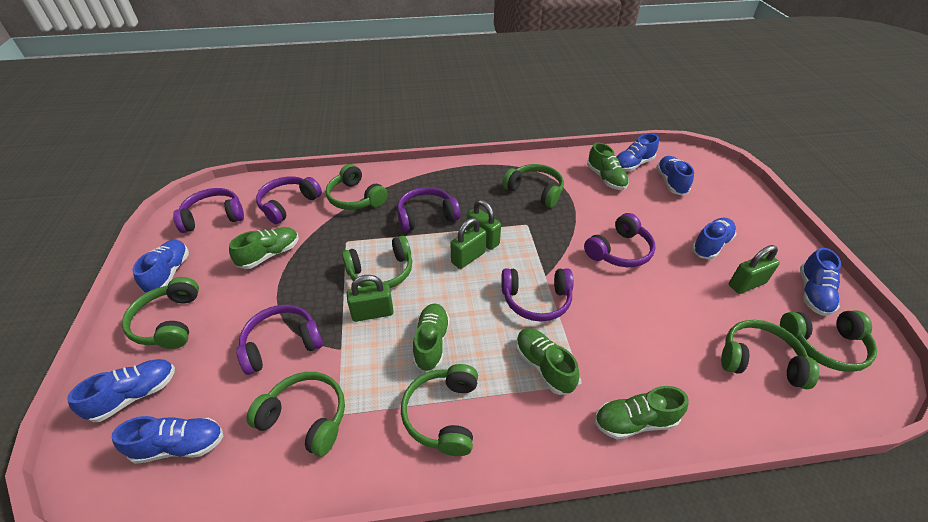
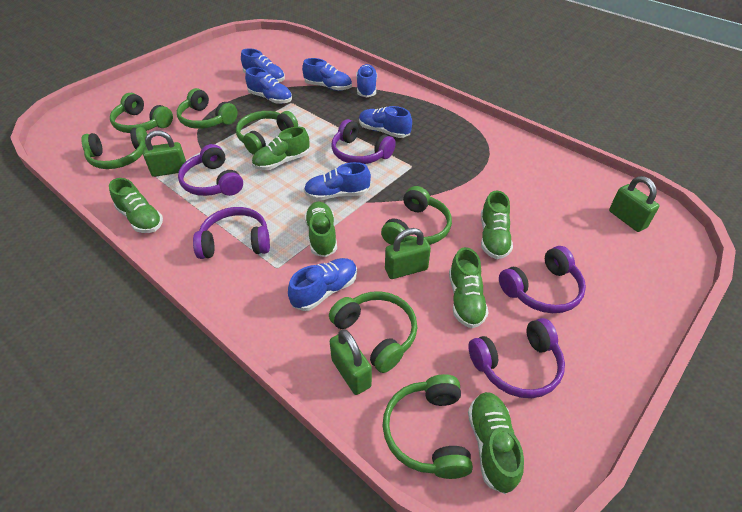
green headphones: 8 -> 7
green shoe: 5 -> 6
purple headphones: 6 -> 5

